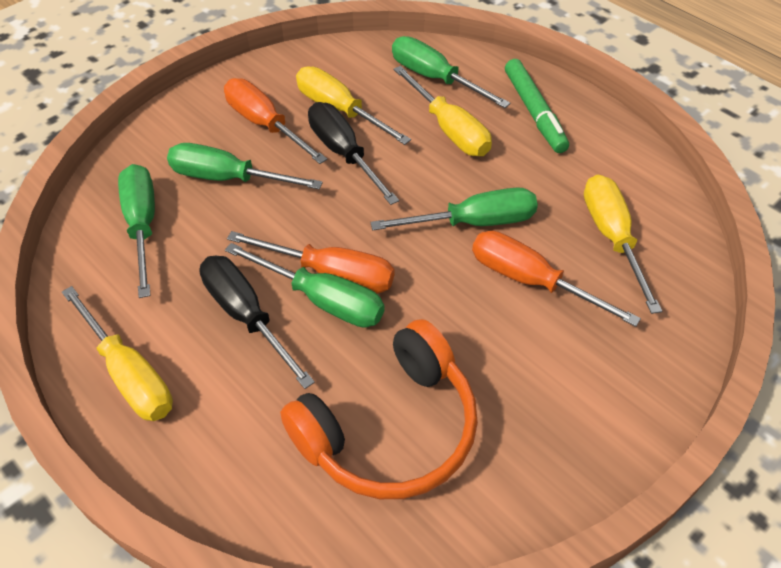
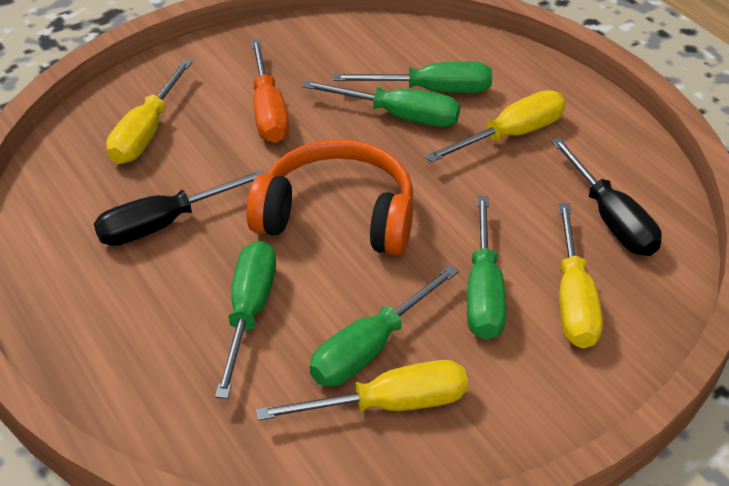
green marker: 1 -> 0
orange screwdriver: 3 -> 1

